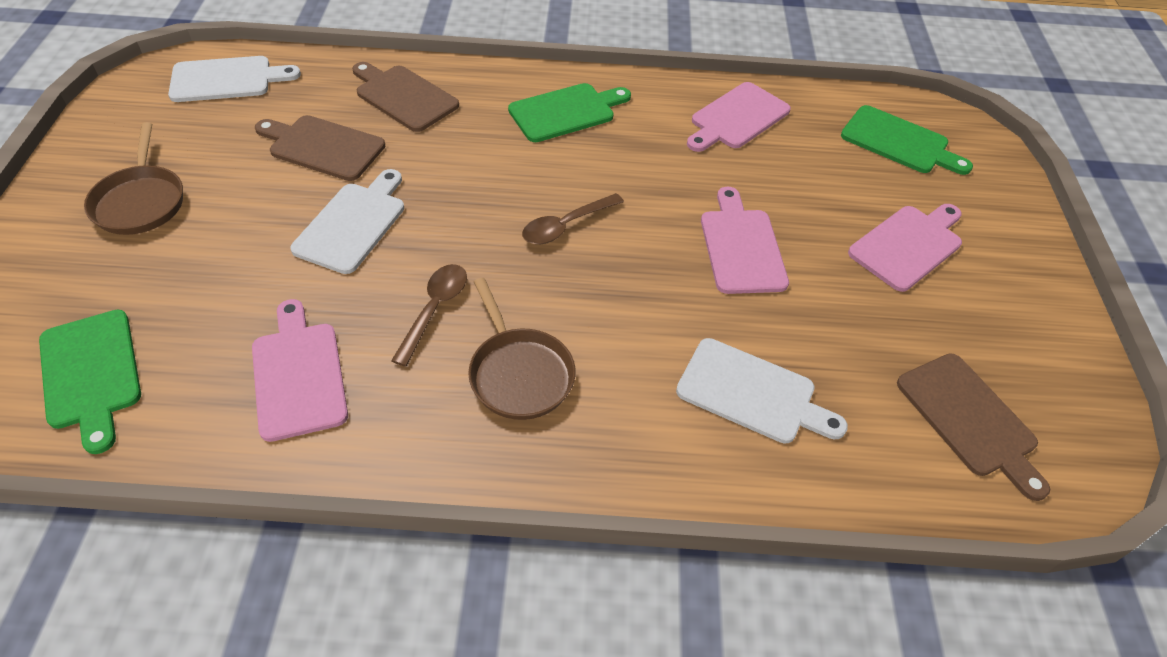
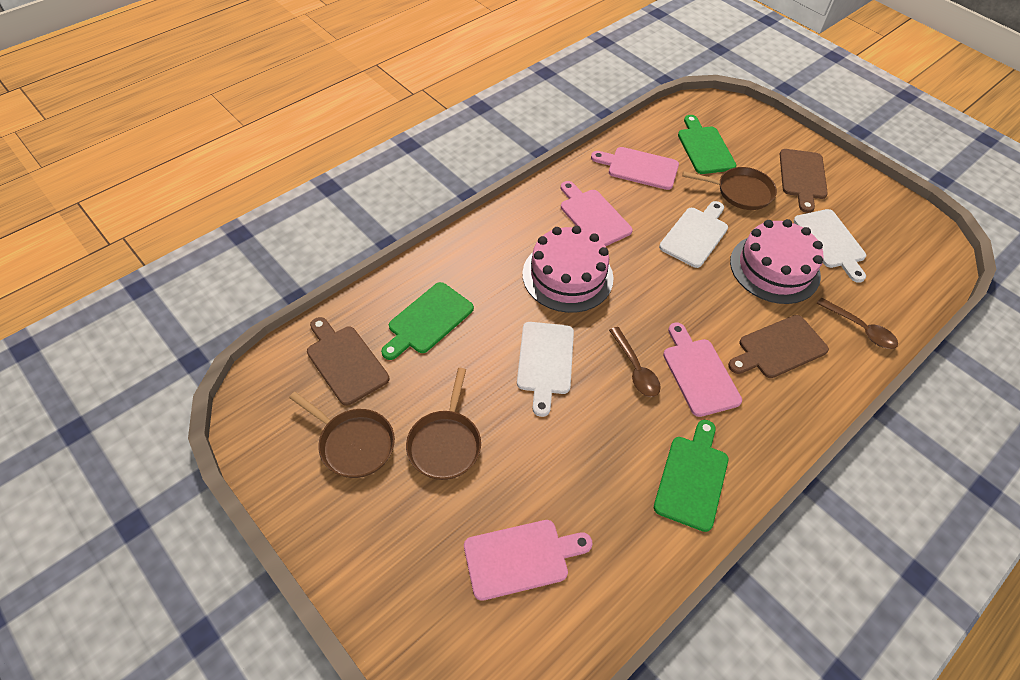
brown pan: 2 -> 3
pink cake: 0 -> 2

